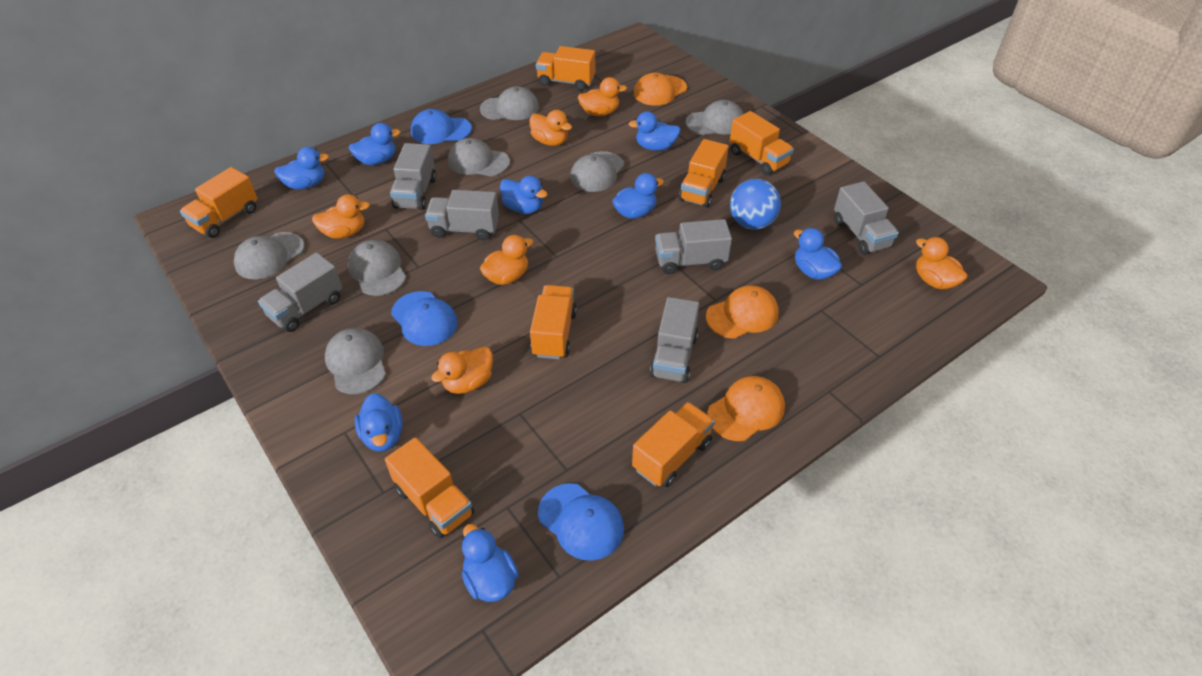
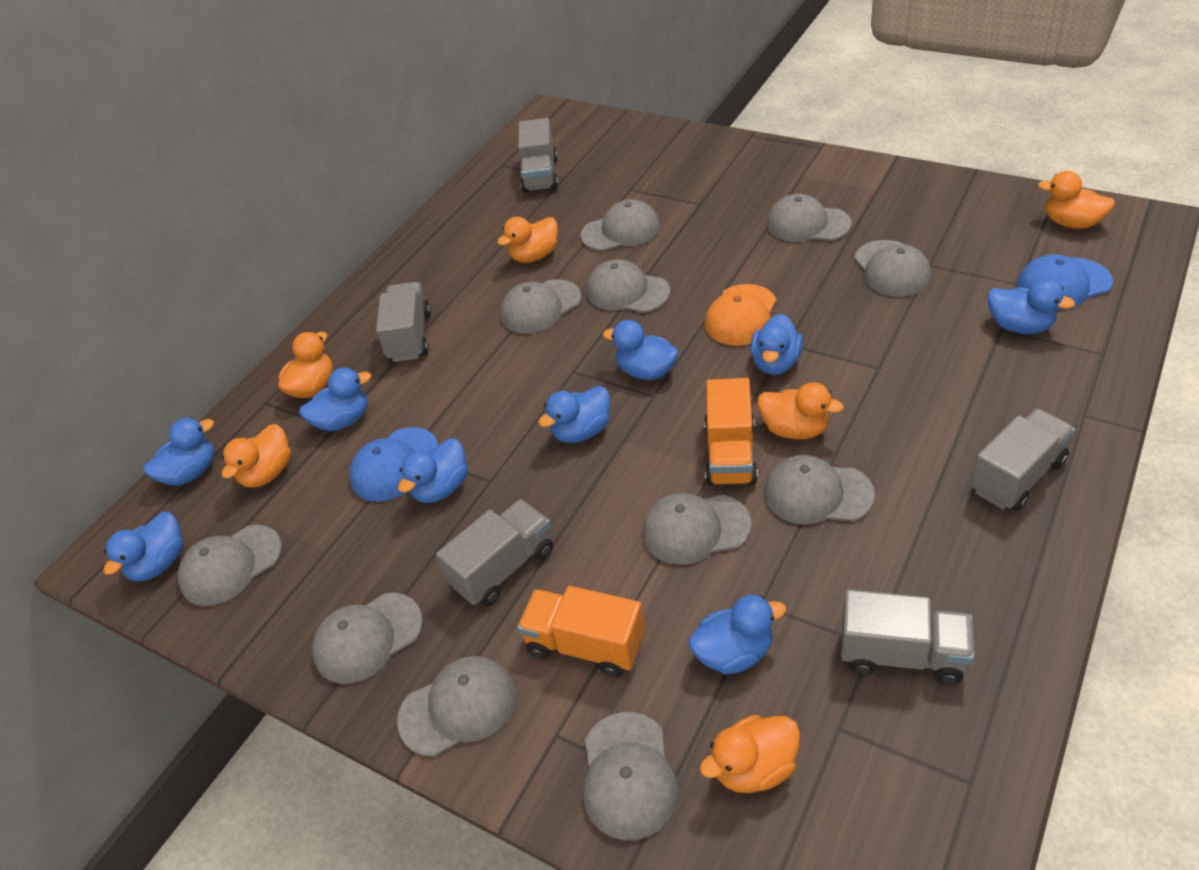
blue ball: 1 -> 0
blue cap: 3 -> 2
blue duck: 8 -> 9
grey cap: 7 -> 11
grey truck: 6 -> 5
orange cap: 3 -> 1
orange truck: 7 -> 2

